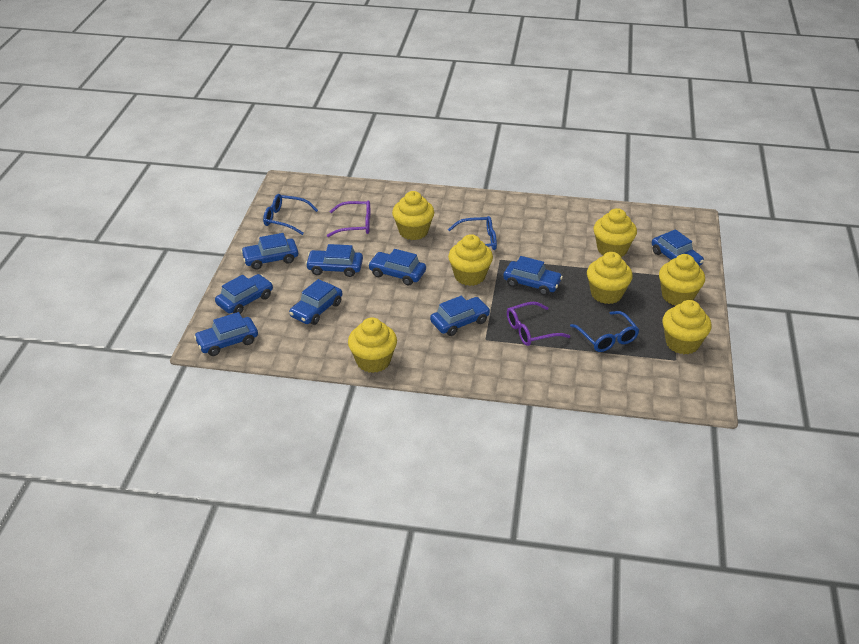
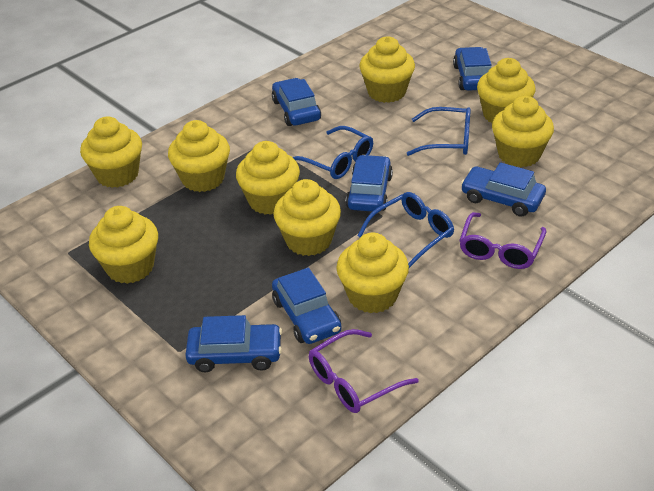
blue car: 9 -> 6
yellow cupcake: 7 -> 9

